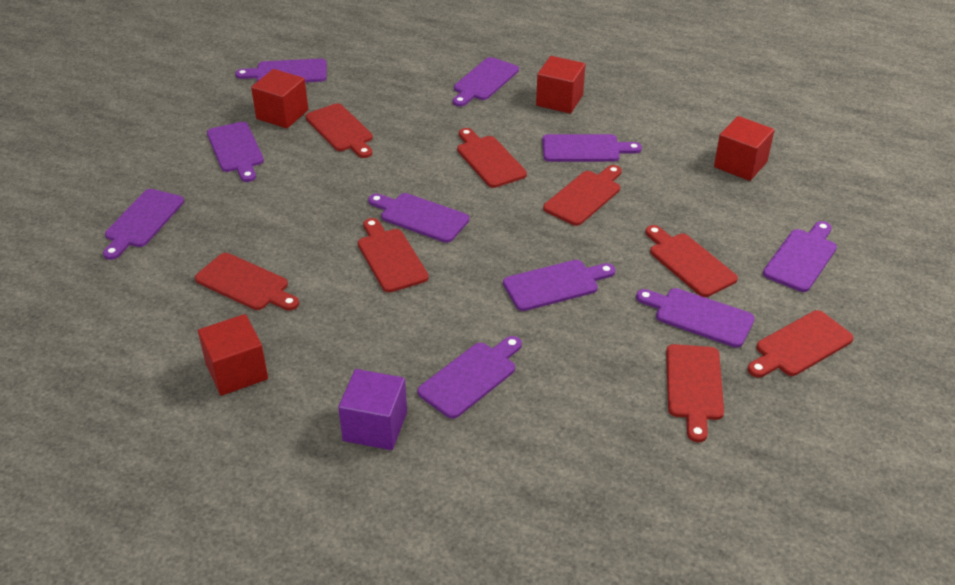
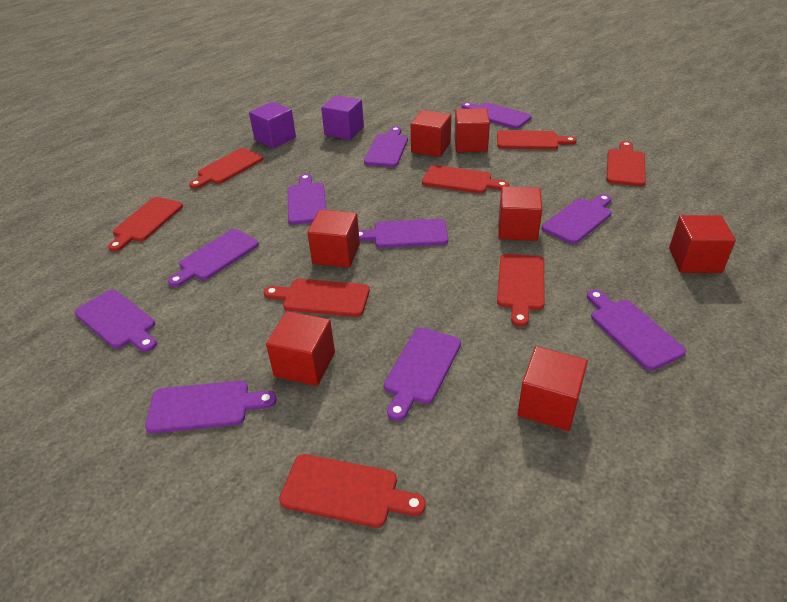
purple cube: 1 -> 2
red cube: 4 -> 7

